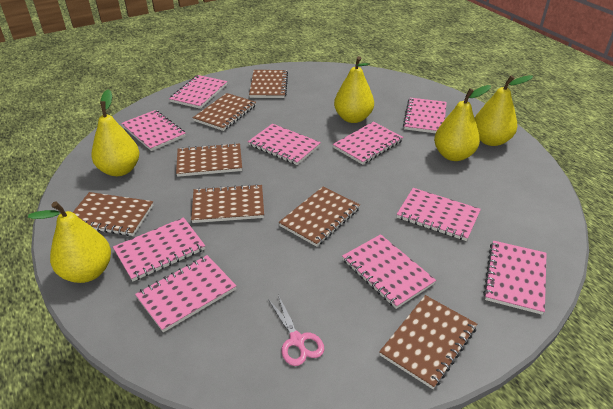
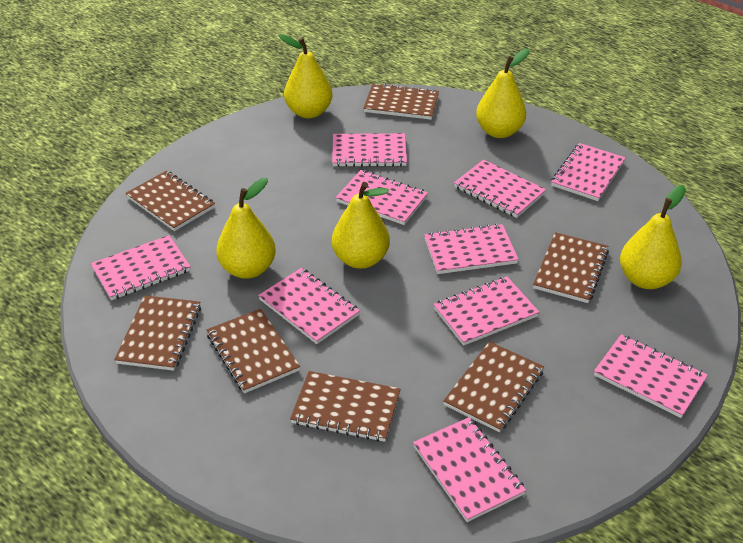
pink scissors: 1 -> 0

